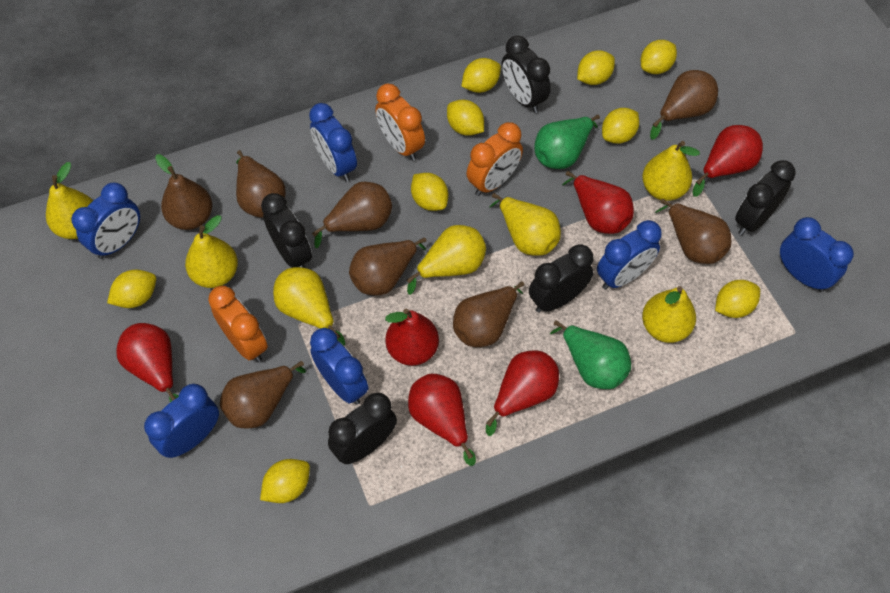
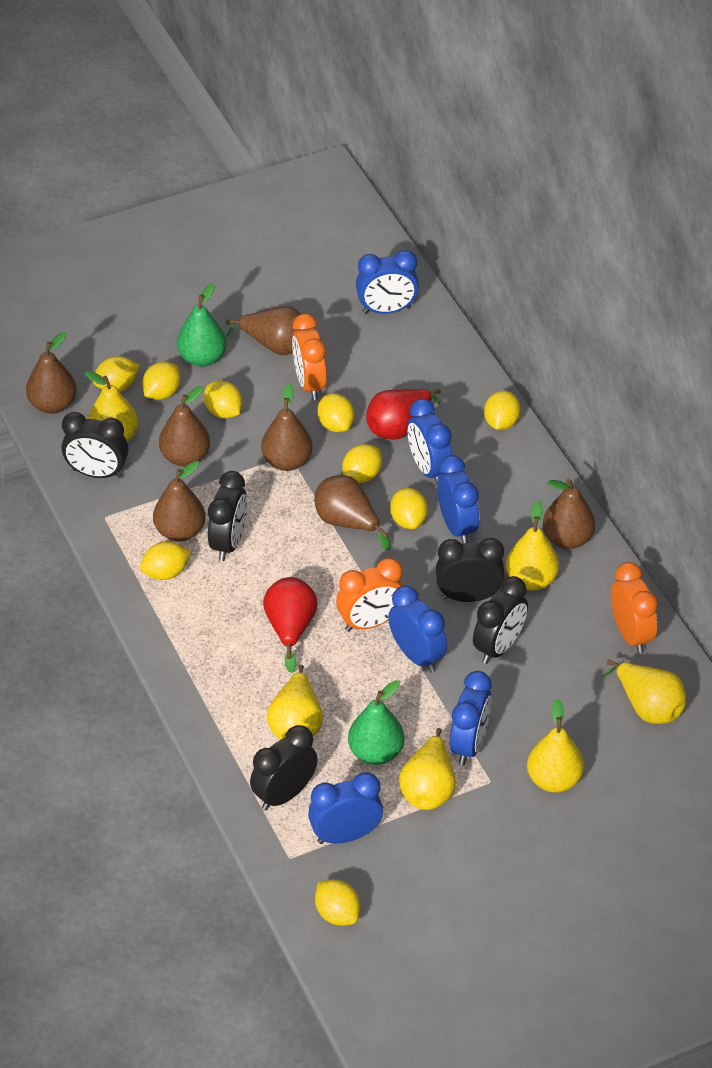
brown pear: 8 -> 7
red pear: 6 -> 2
yellow pear: 7 -> 6

